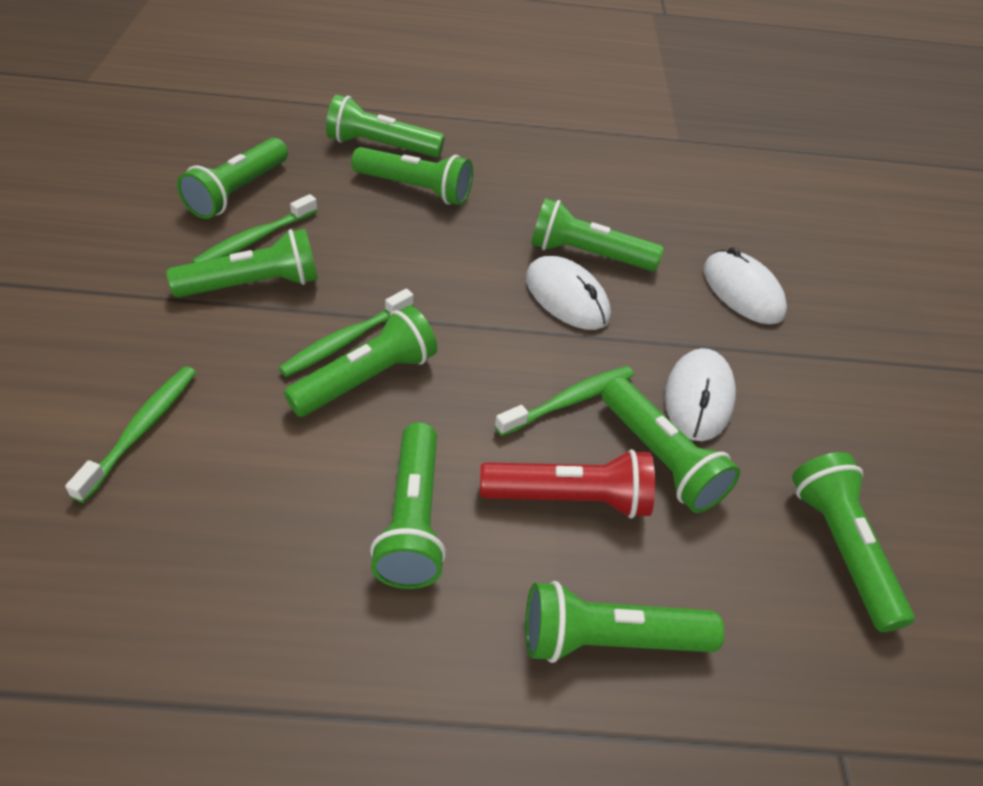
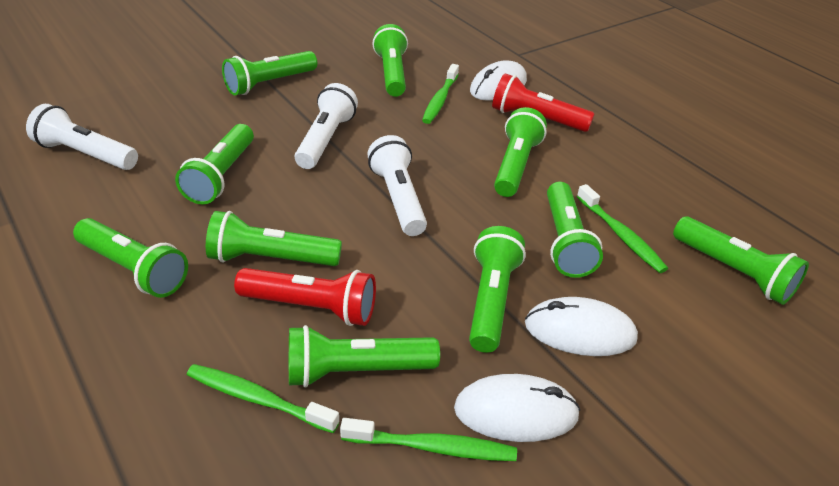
red flashlight: 1 -> 2
white flashlight: 0 -> 3

